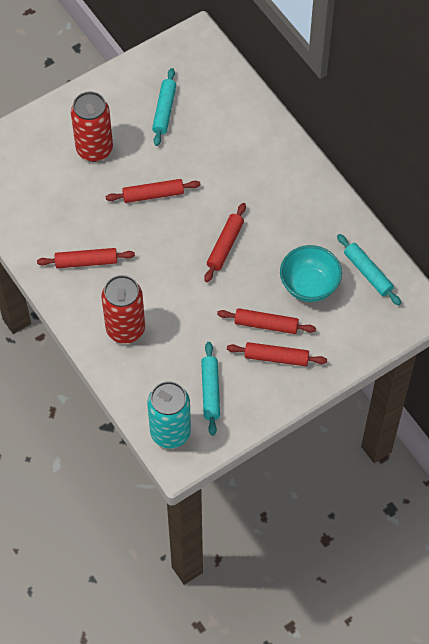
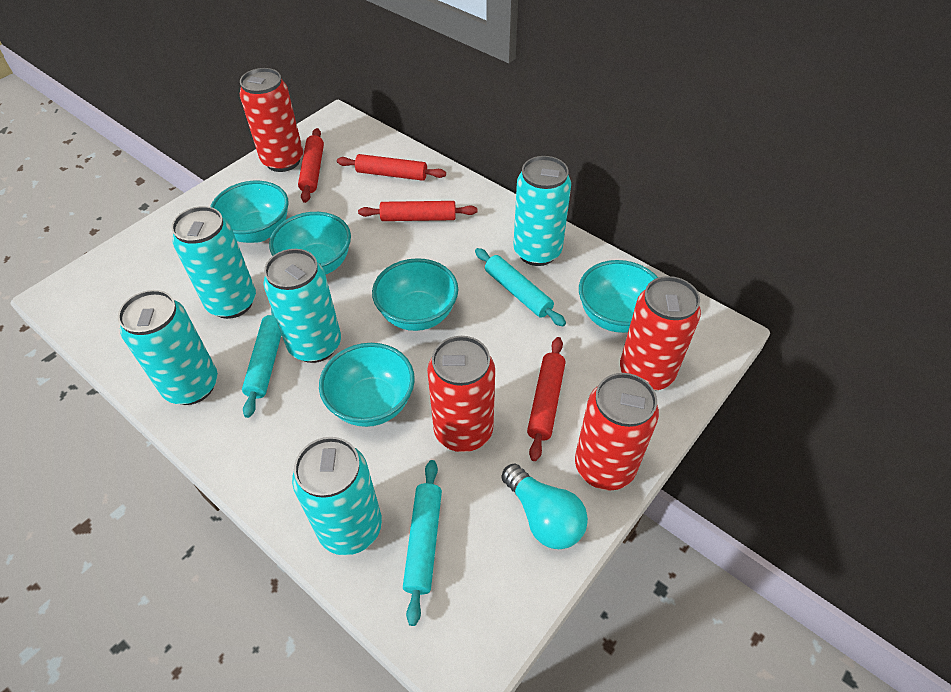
red can: 2 -> 4
red rolling pin: 5 -> 4
turquoise bowl: 1 -> 5
turquoise can: 1 -> 5
turquoise light bulb: 0 -> 1

